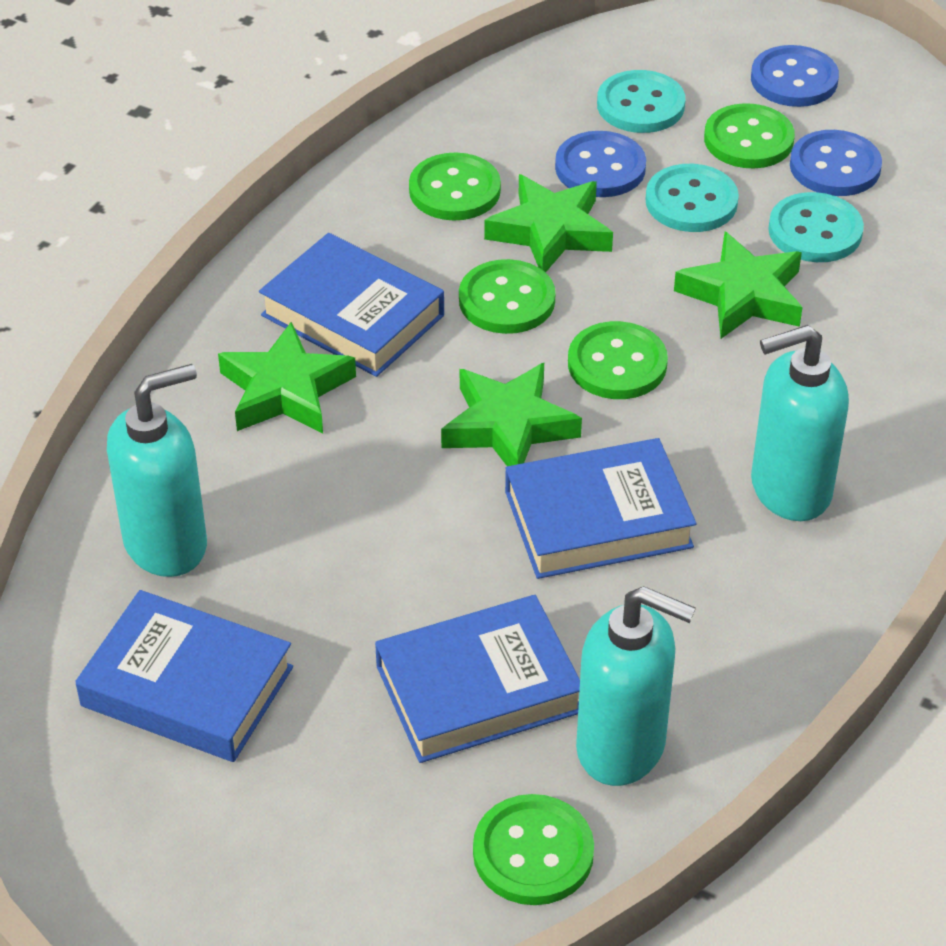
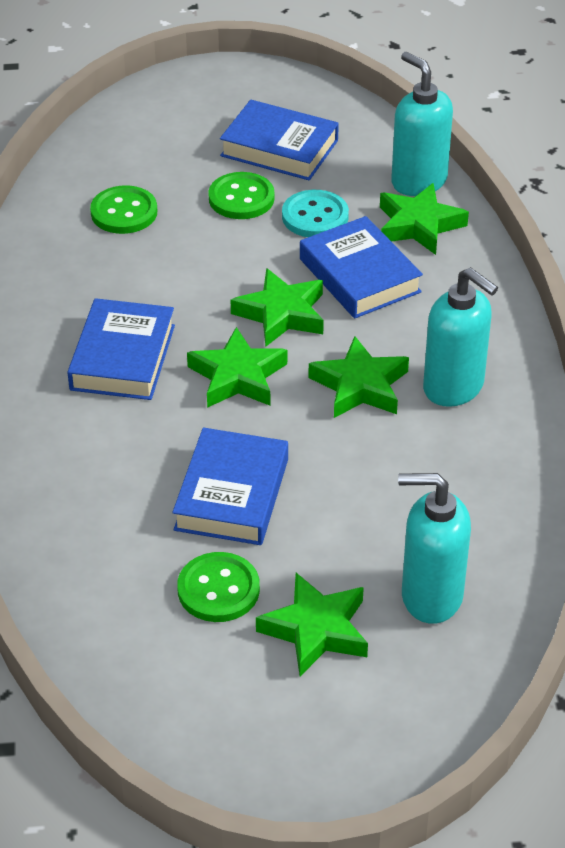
blue button: 3 -> 0
green button: 5 -> 3
green star: 4 -> 5
turquoise button: 3 -> 1

